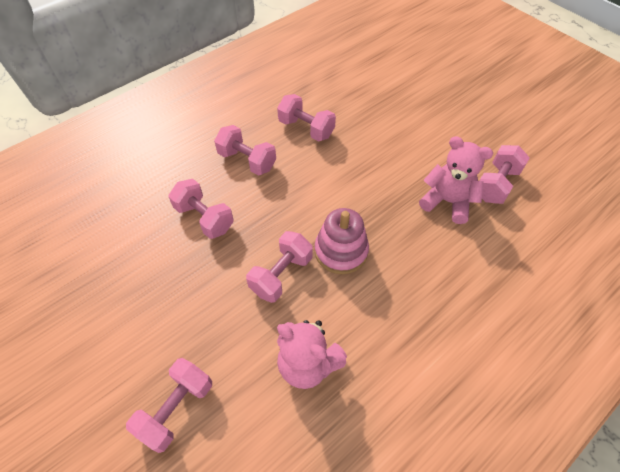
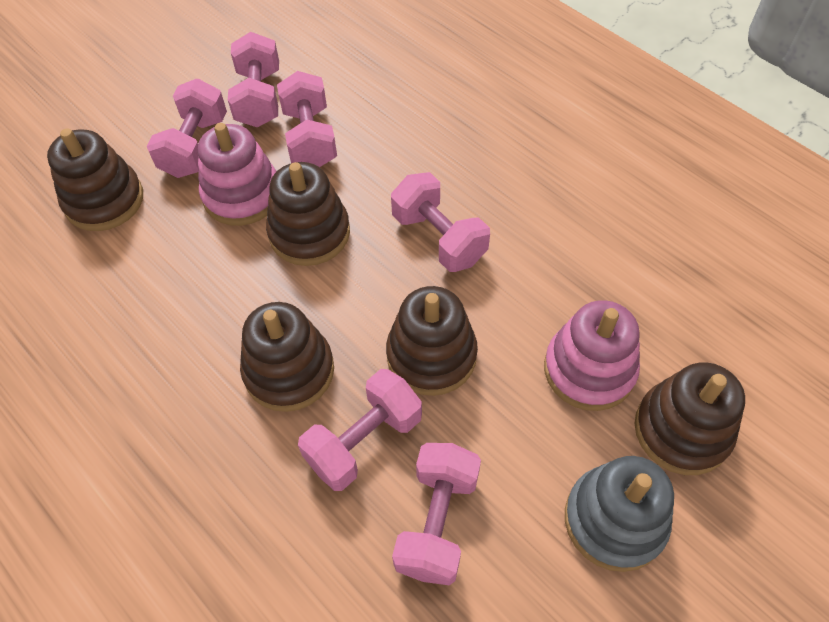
brown stacking toy: 0 -> 5
grey stacking toy: 0 -> 1
pink stacking toy: 1 -> 2
pink teddy bear: 2 -> 0

